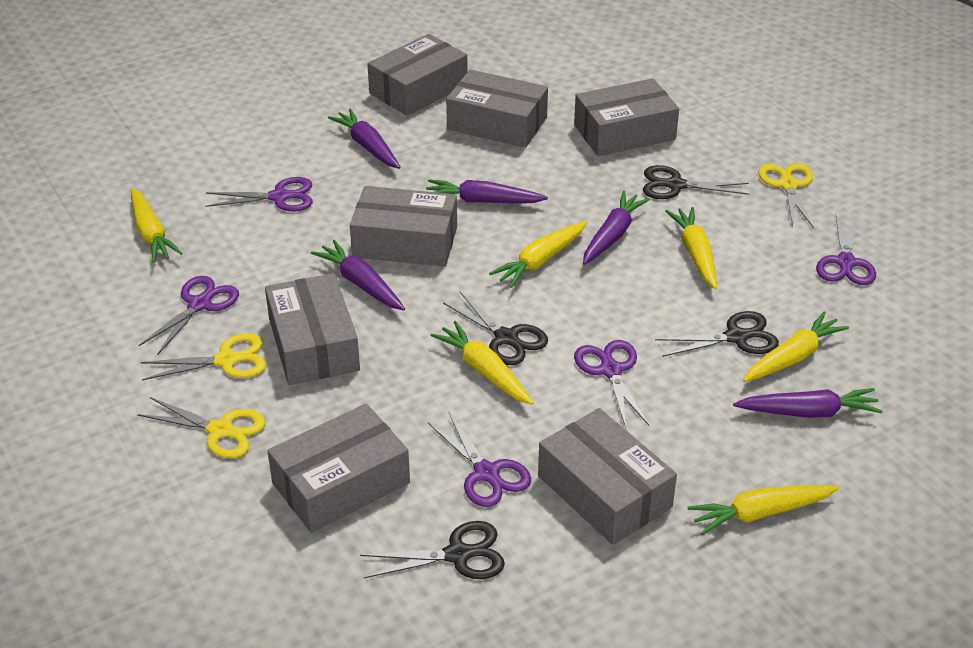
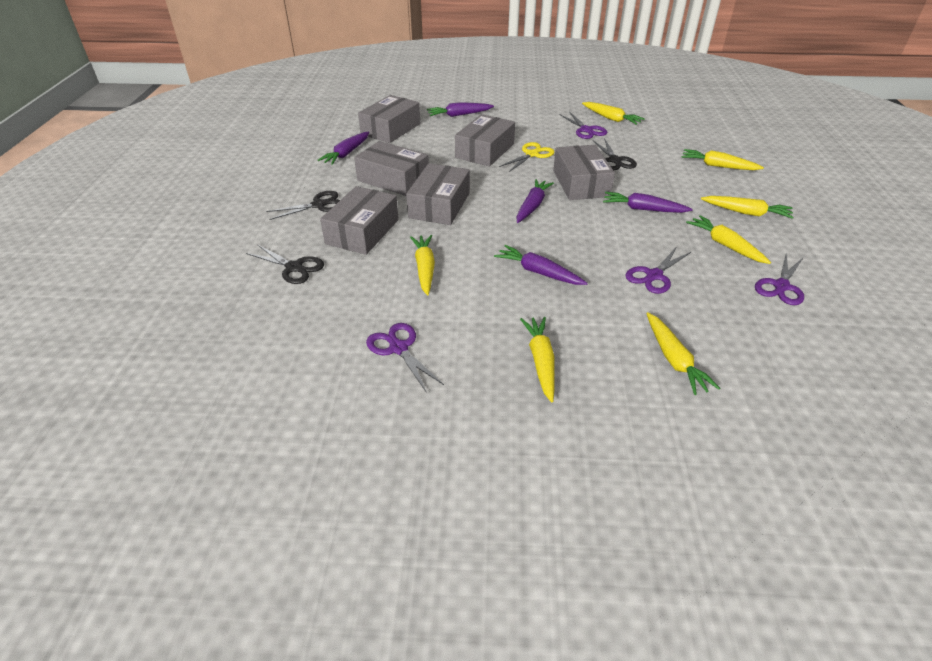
black scissors: 4 -> 3
grey box: 7 -> 6
purple scissors: 5 -> 4
yellow carrot: 6 -> 7
yellow scissors: 3 -> 1

